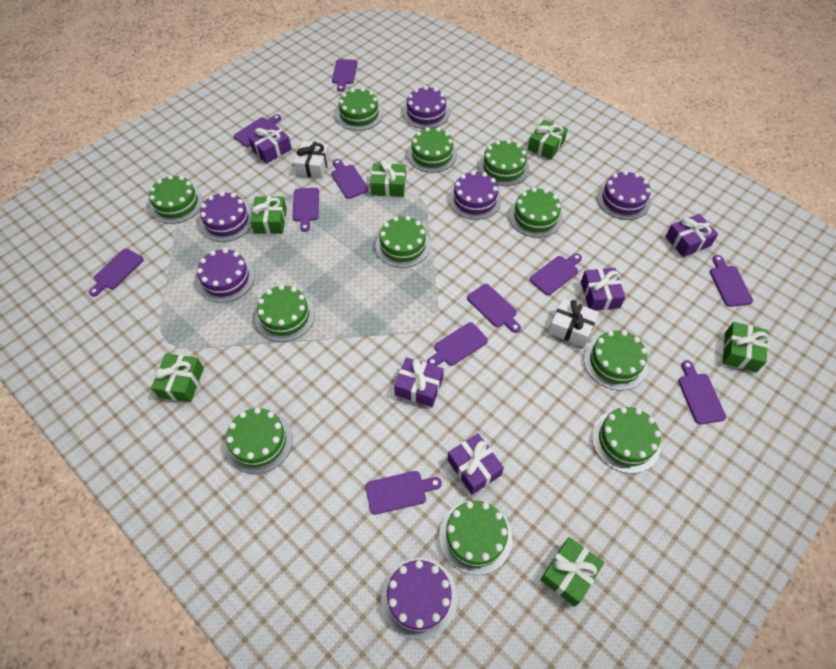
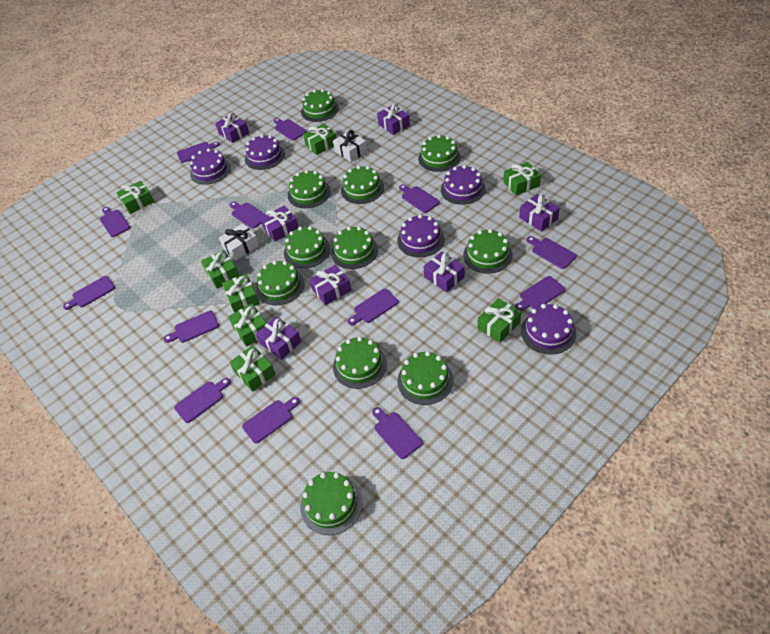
green gift: 6 -> 8
purple cake: 6 -> 5
purple cutting board: 11 -> 13
purple gift: 5 -> 7

